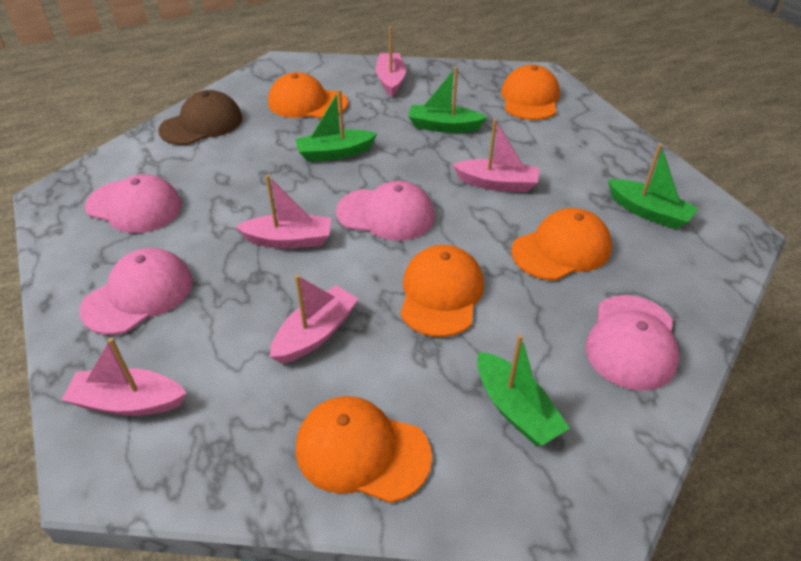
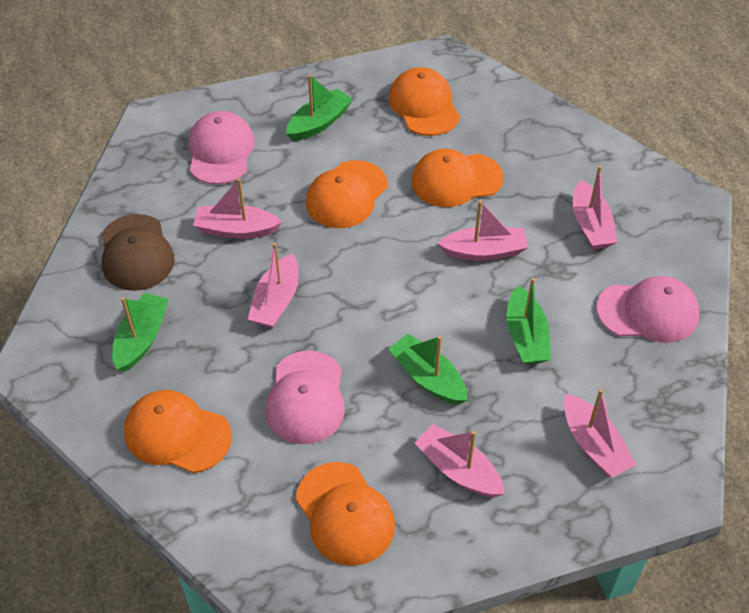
pink boat: 5 -> 6
pink cap: 4 -> 3

